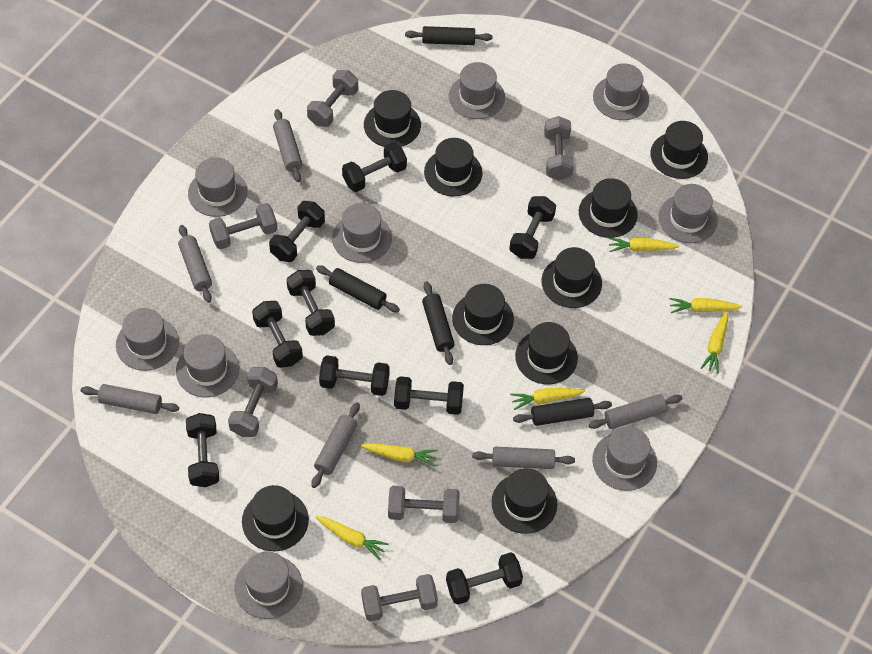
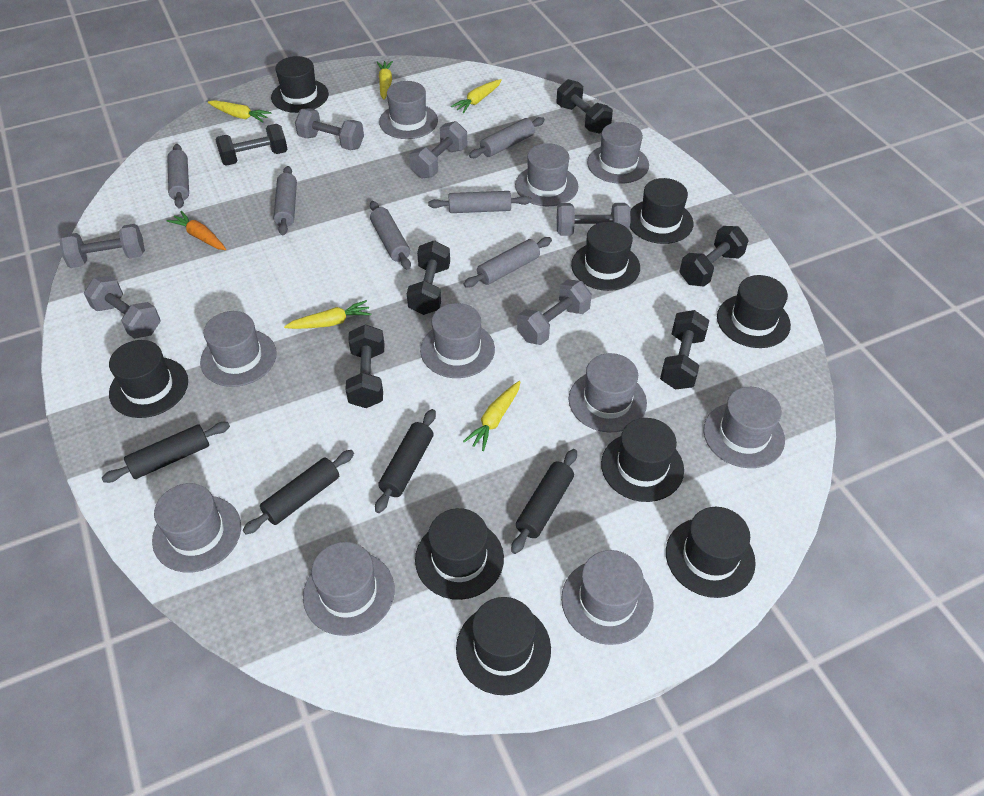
black dumbbell: 9 -> 6
grey hat: 9 -> 10
orange carrot: 0 -> 1
yellow carrot: 6 -> 5

